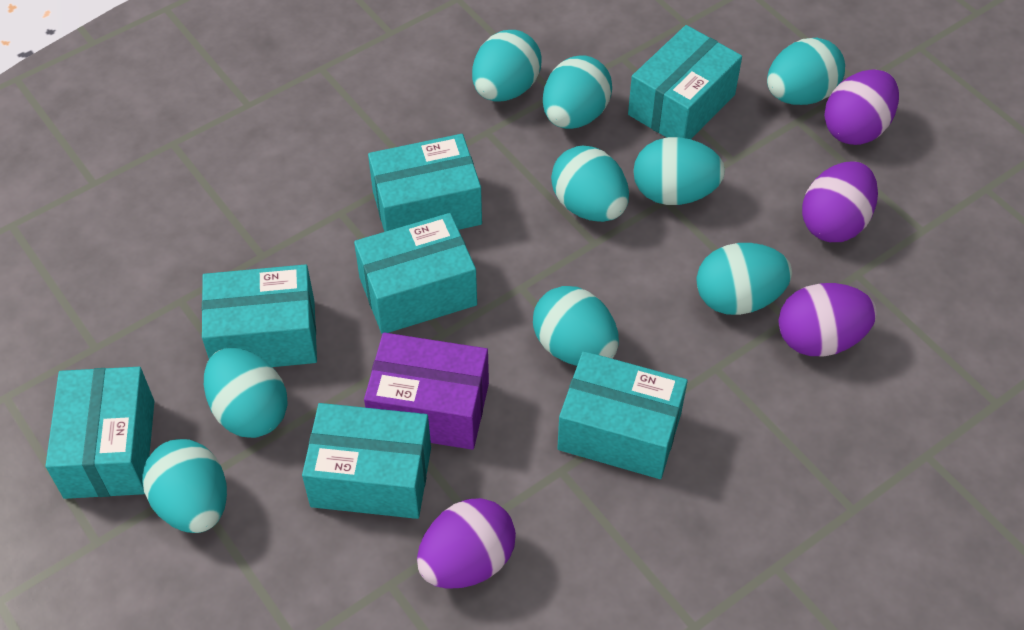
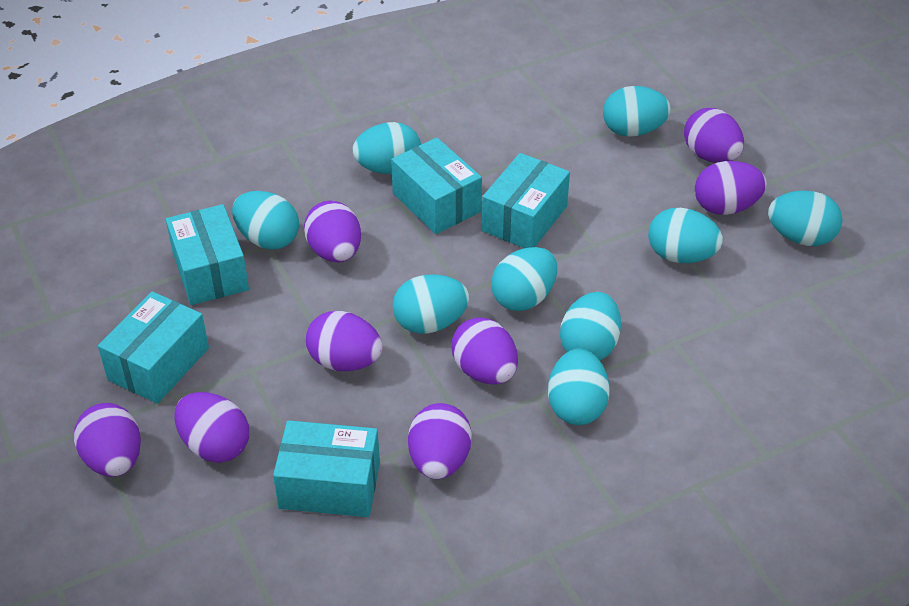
purple box: 1 -> 0
purple egg: 4 -> 8
turquoise box: 7 -> 5

